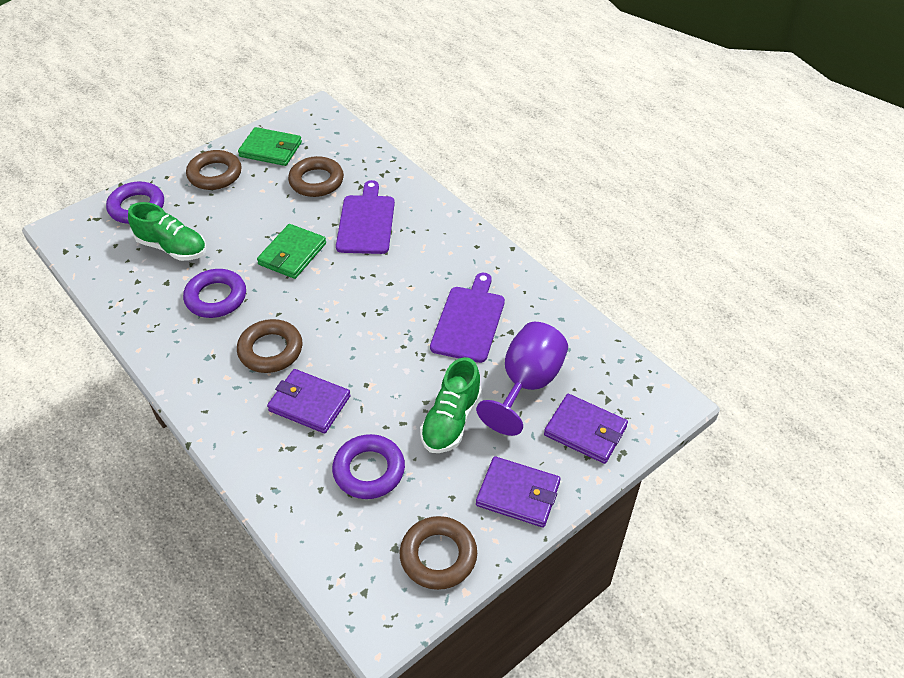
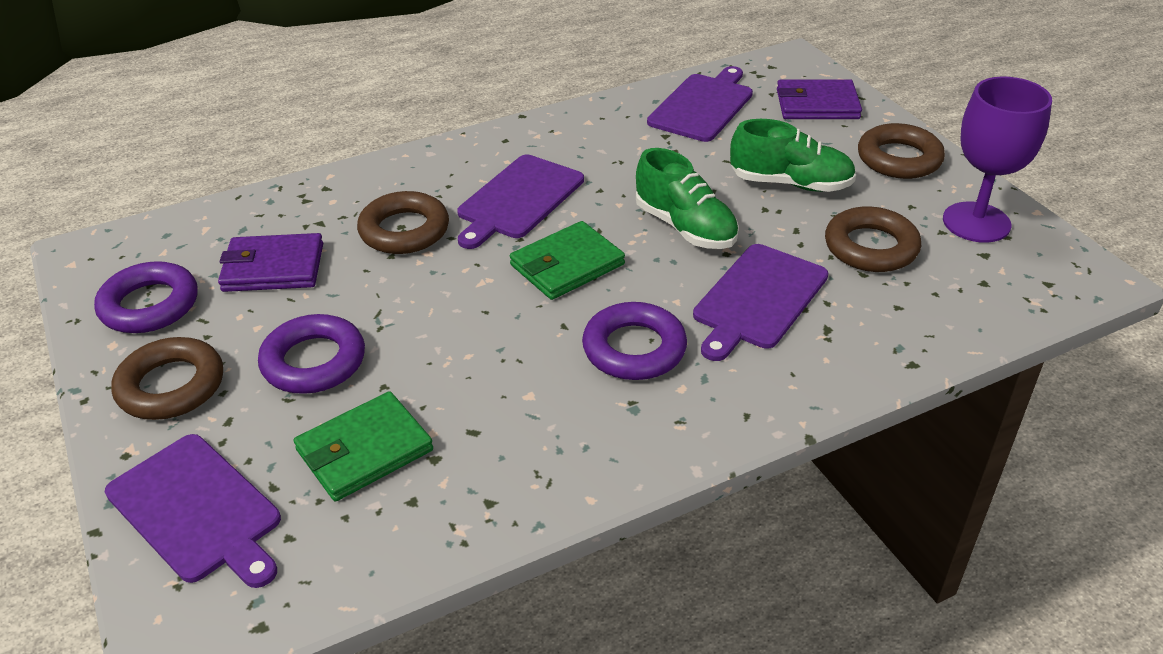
purple cutting board: 2 -> 4
purple wallet: 3 -> 2

